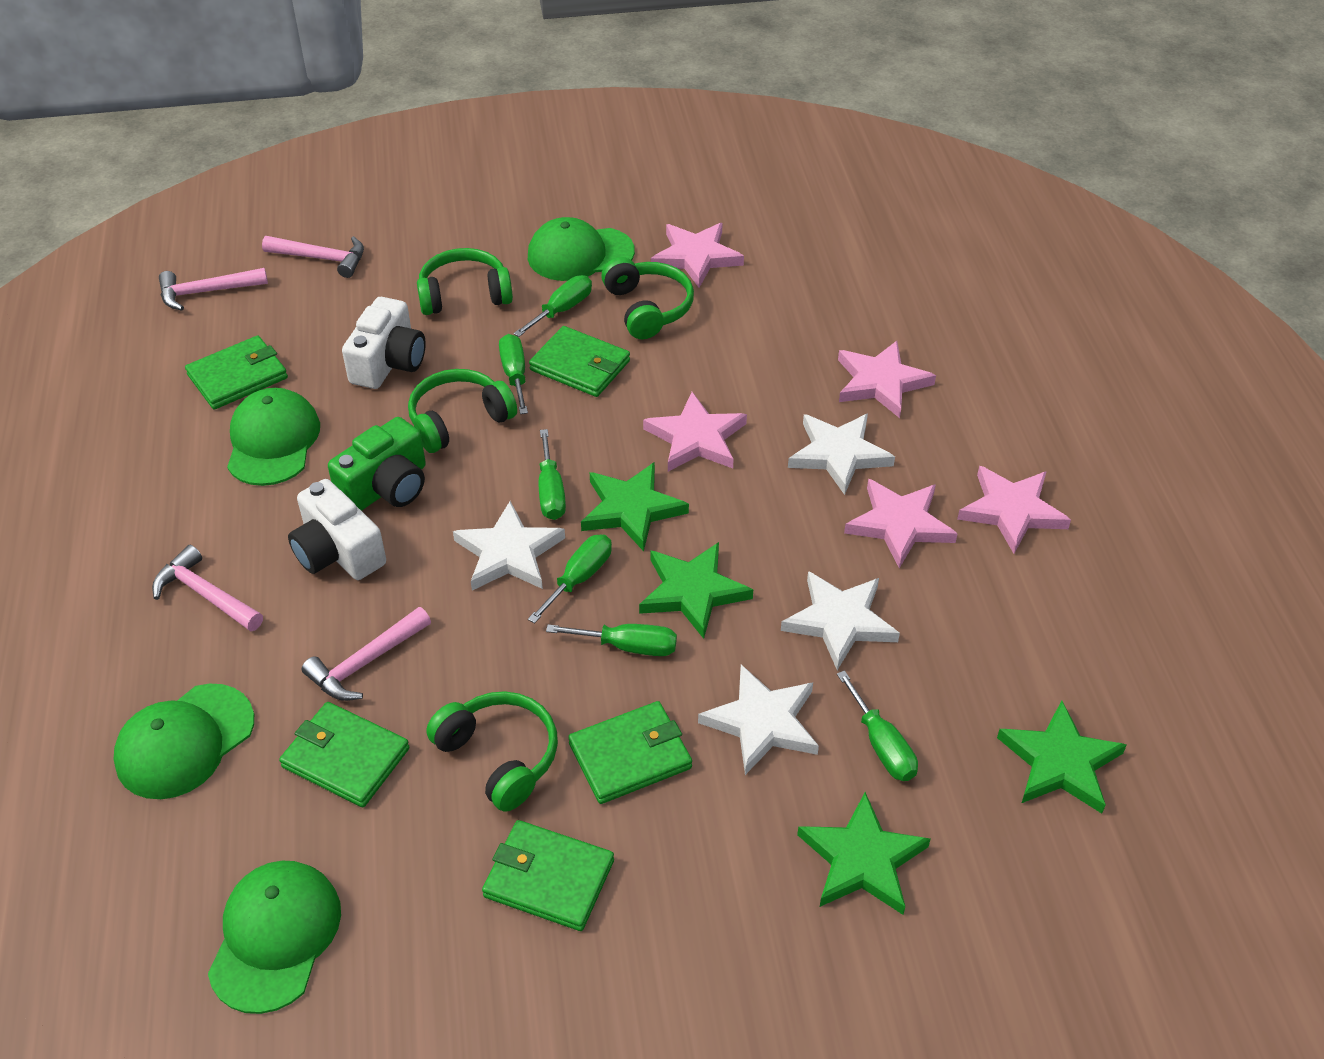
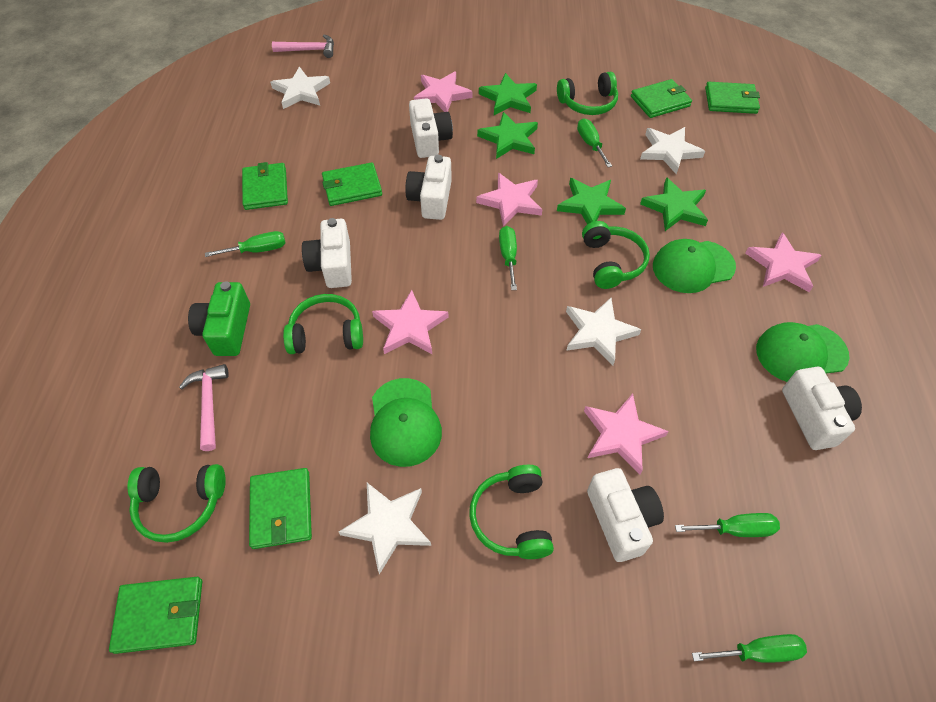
green cap: 4 -> 3
green headphones: 4 -> 5
green screwdriver: 6 -> 5
green wallet: 5 -> 6
pink hammer: 4 -> 2
white camera: 2 -> 5

